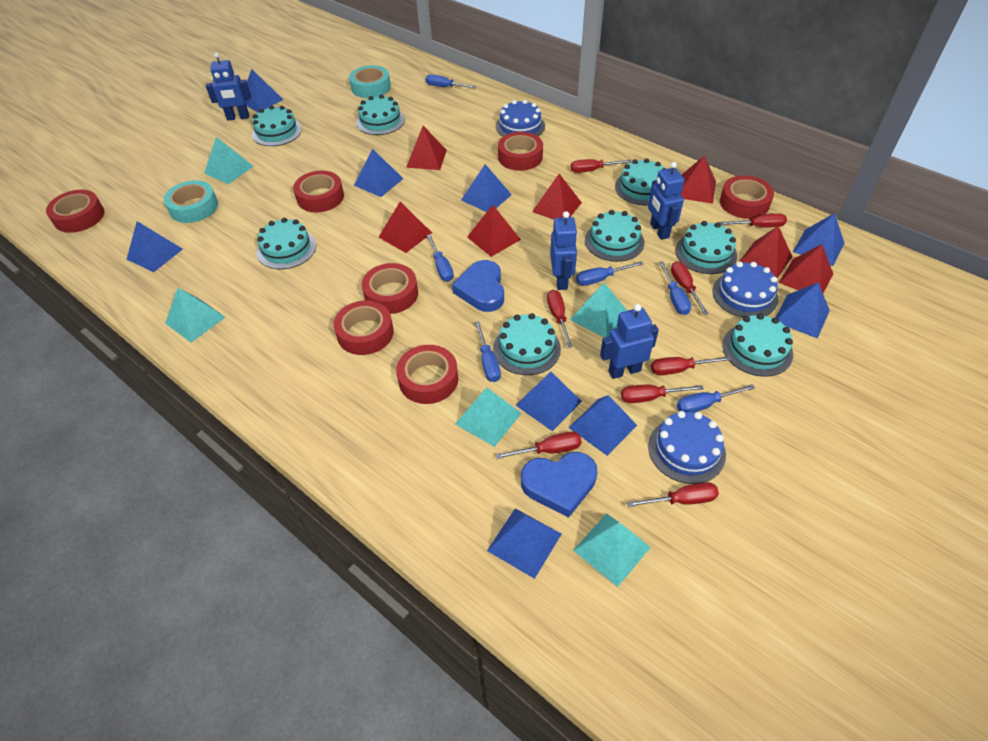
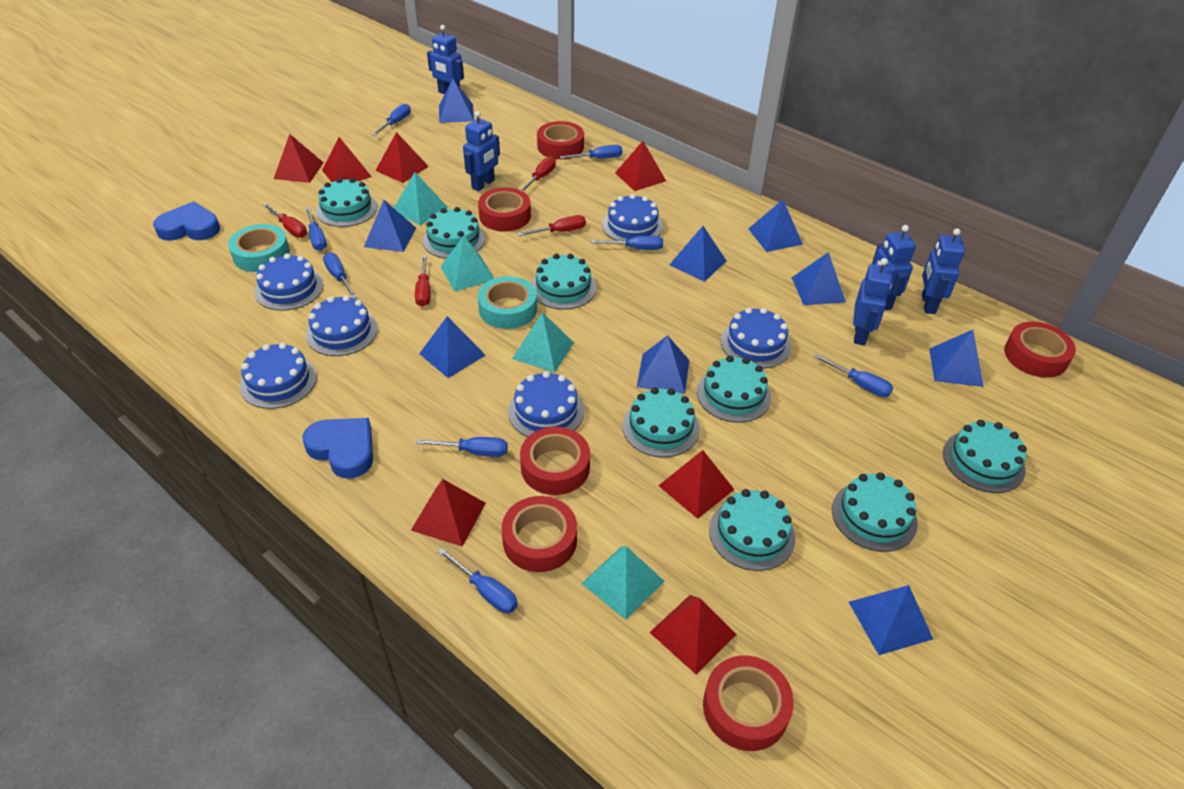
blue cake: 3 -> 6
blue robot: 4 -> 5
blue screwdriver: 6 -> 8
red screwdriver: 8 -> 4
red tape: 7 -> 6
turquoise pyramid: 5 -> 4

